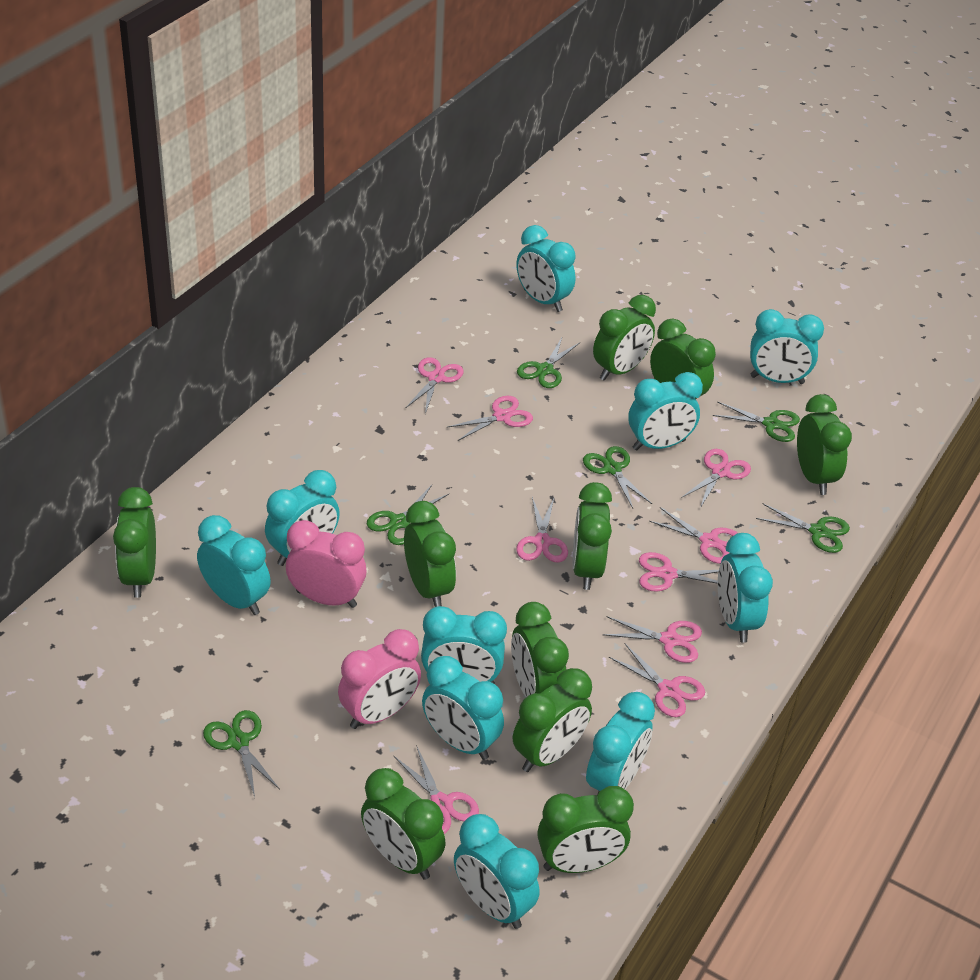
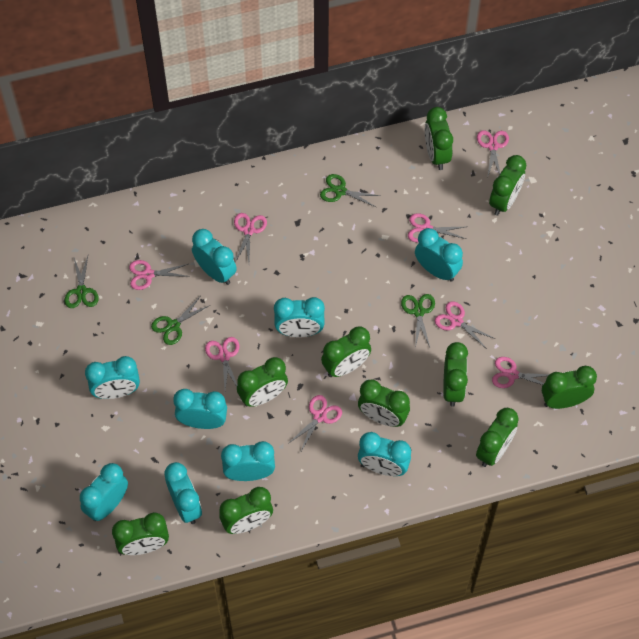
green scissors: 6 -> 4
pink clock: 2 -> 0
pink scissors: 9 -> 8
turquoise clock: 10 -> 9

